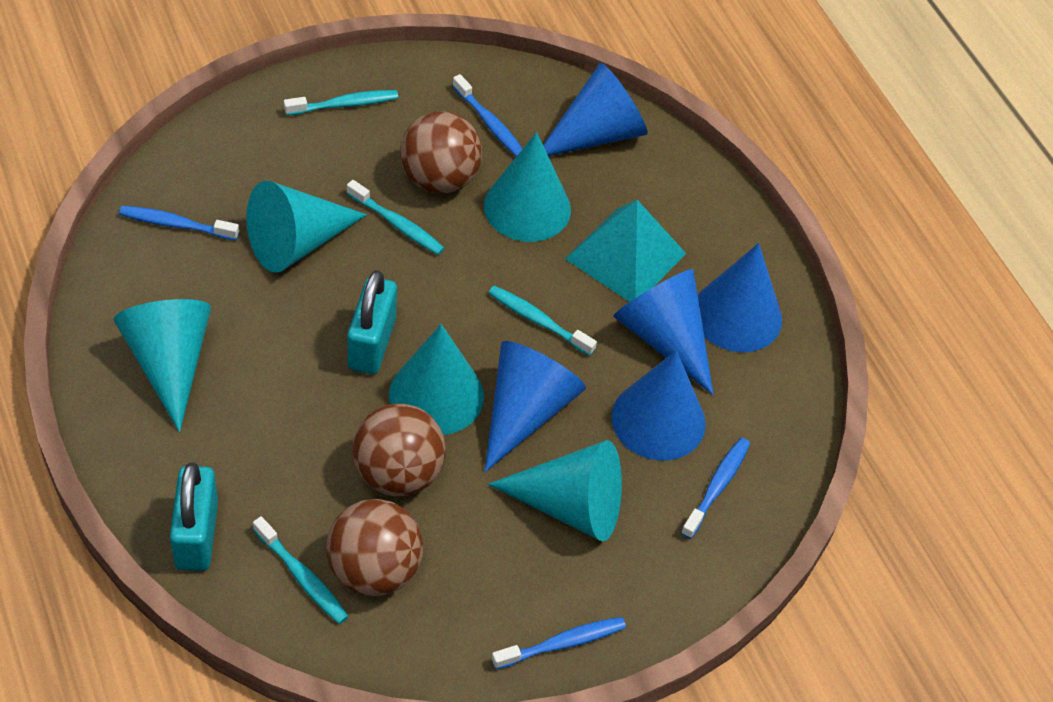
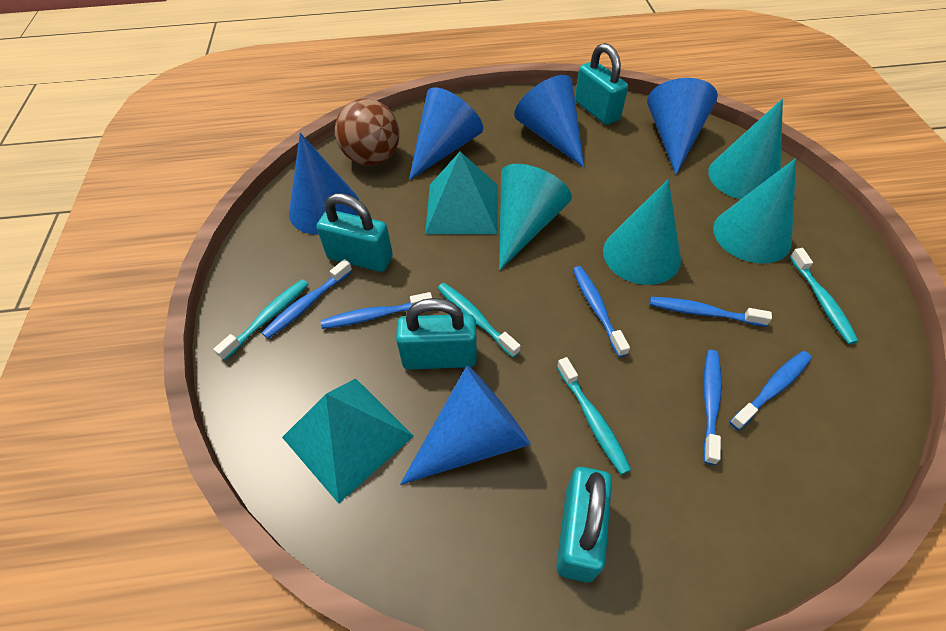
blue toothbrush: 4 -> 6
brown ball: 3 -> 1
turquoise cone: 5 -> 4
turquoise padlock: 2 -> 4
turquoise pyramid: 1 -> 2

